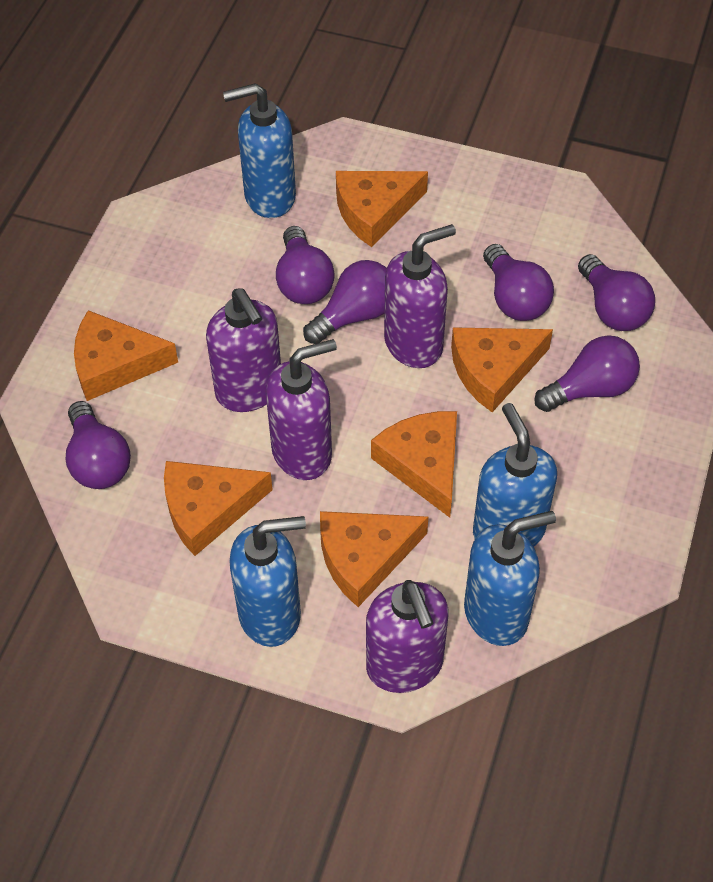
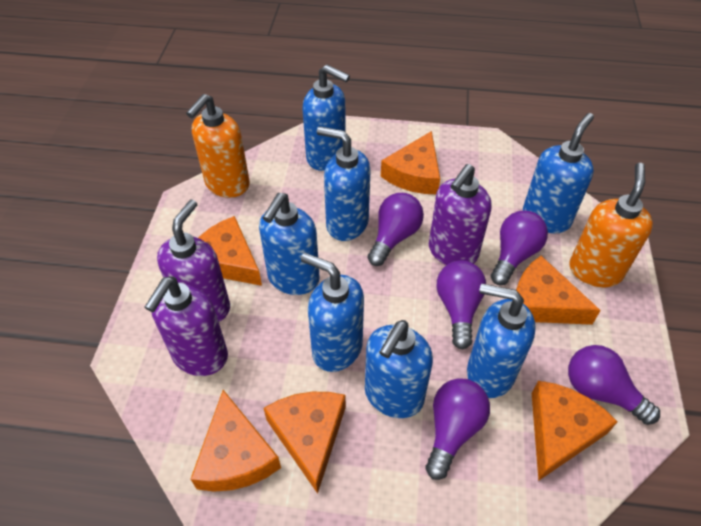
blue soap dispenser: 4 -> 7
orange soap dispenser: 0 -> 2
purple light bulb: 6 -> 5
purple soap dispenser: 4 -> 3

